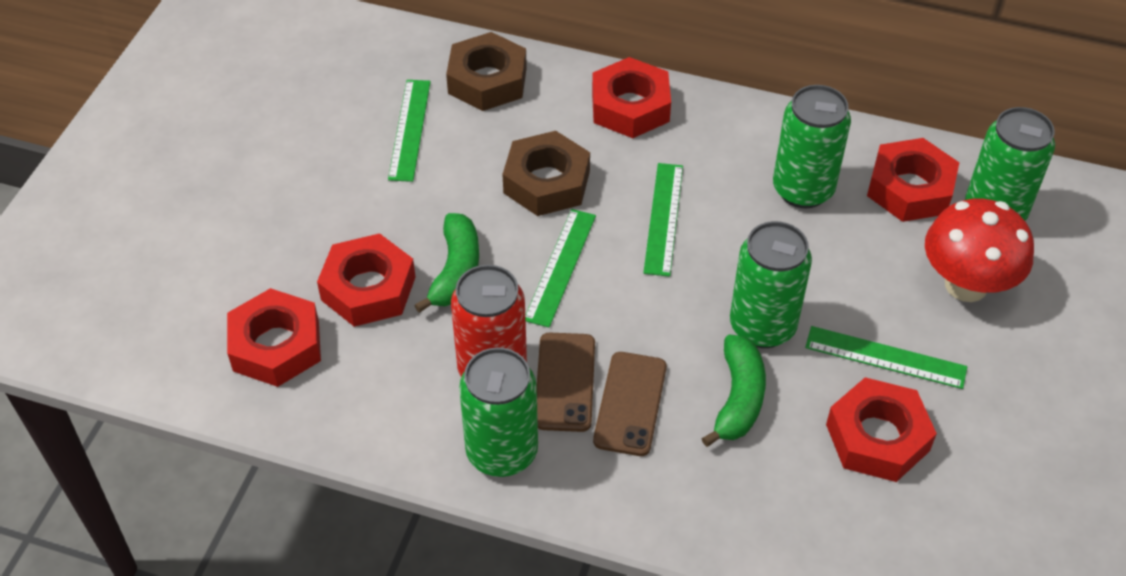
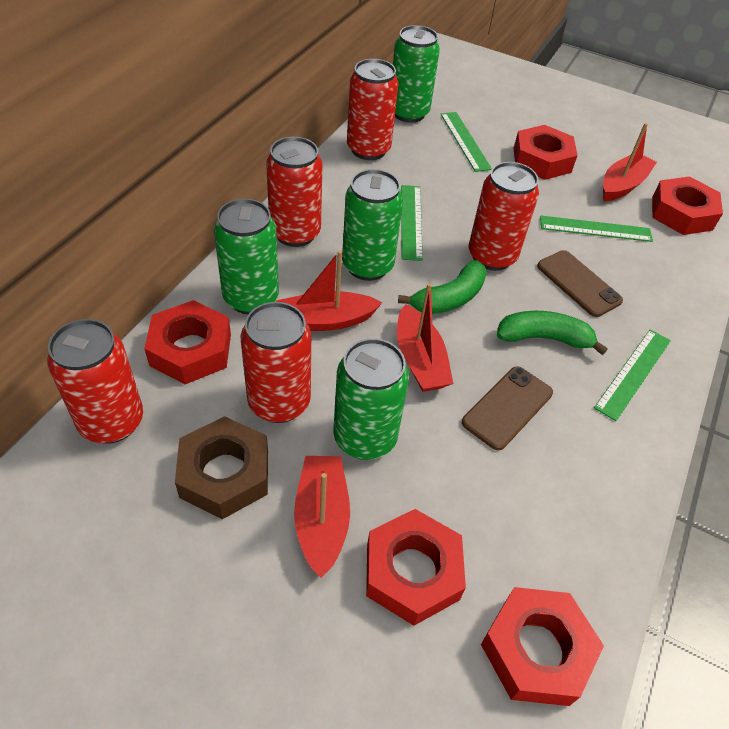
brown nut: 2 -> 1
red boat: 0 -> 4
red can: 1 -> 5
red mushroom: 1 -> 0

